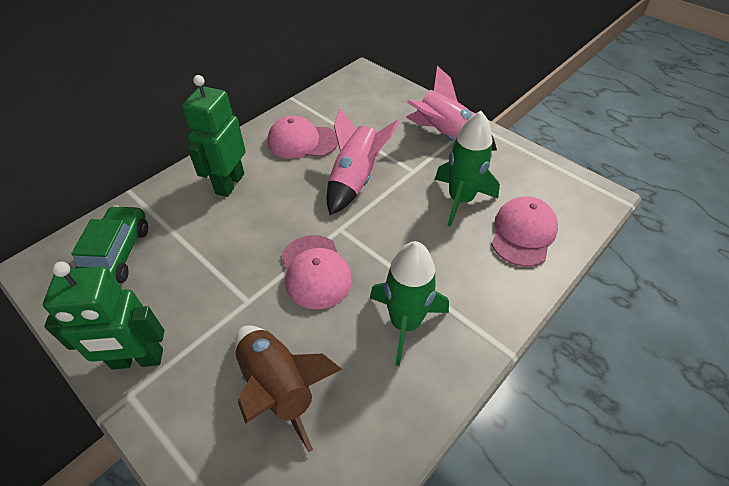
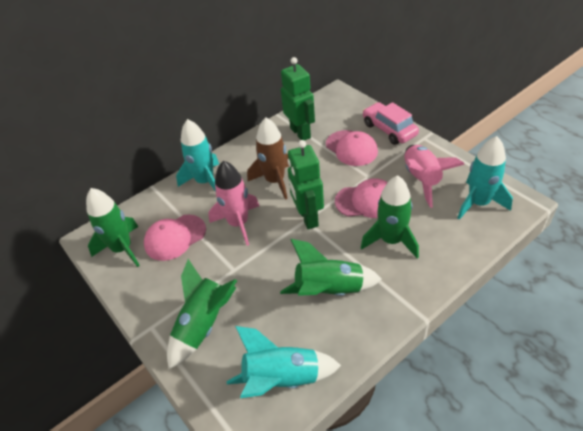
green car: 1 -> 0
green rocket: 2 -> 4
pink car: 0 -> 1
turquoise rocket: 0 -> 3

